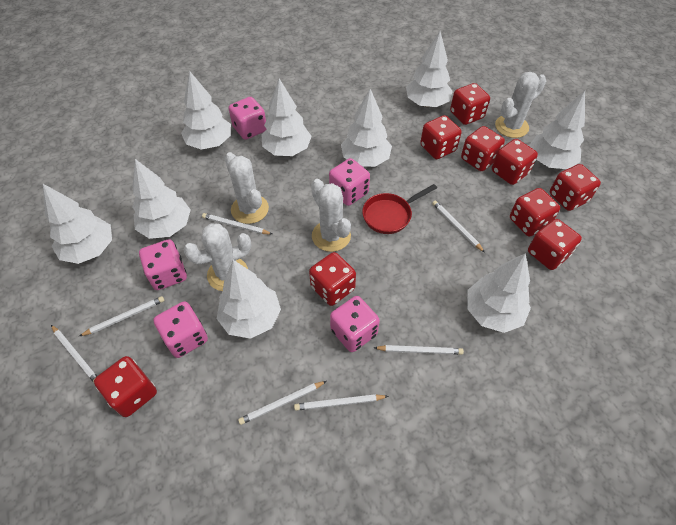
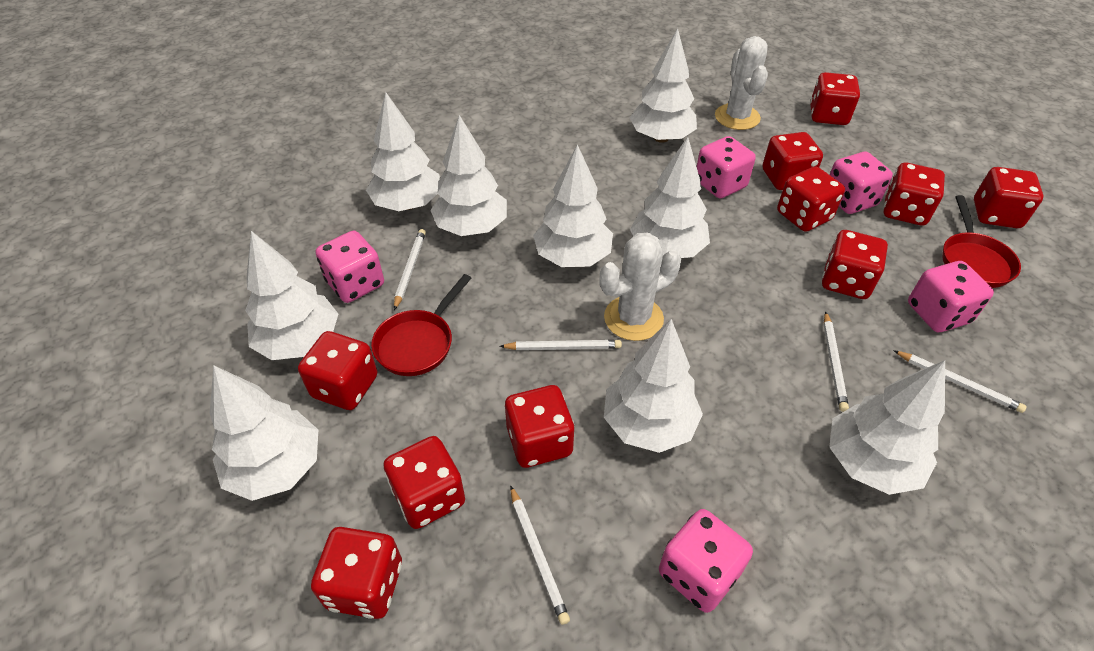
red dice: 9 -> 10
red pan: 1 -> 2
white cactus: 4 -> 2
white pencil: 7 -> 5

